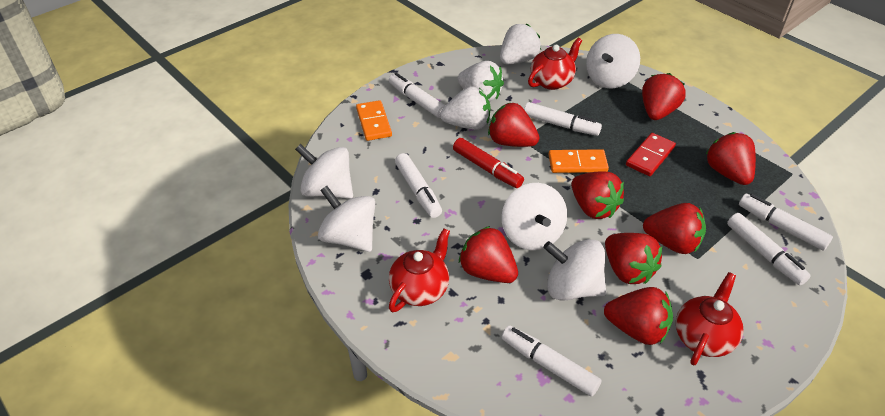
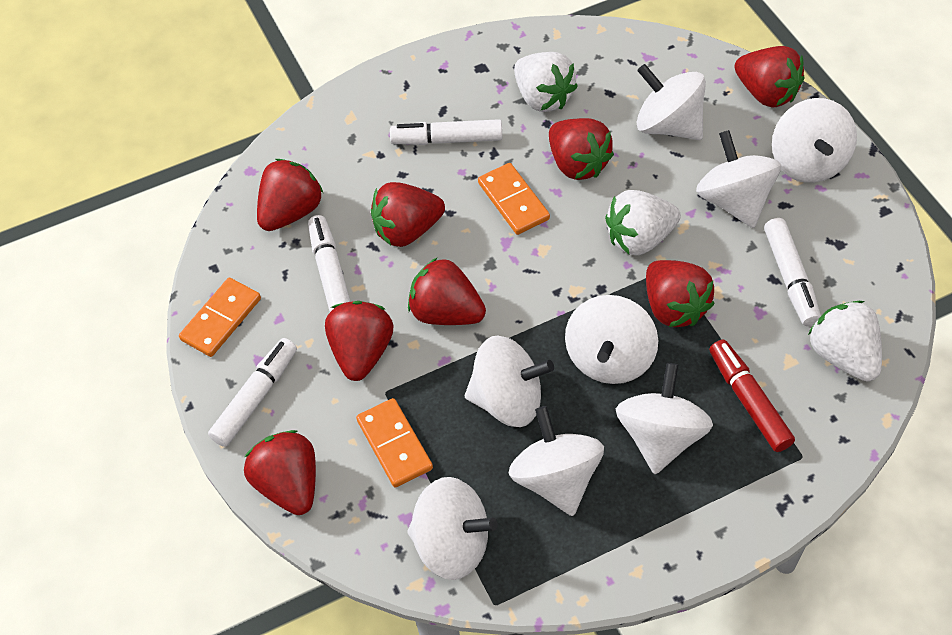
orange domino: 2 -> 3
red domino: 1 -> 0
red teapot: 3 -> 0
white marker: 6 -> 4
white spinning top: 5 -> 8

